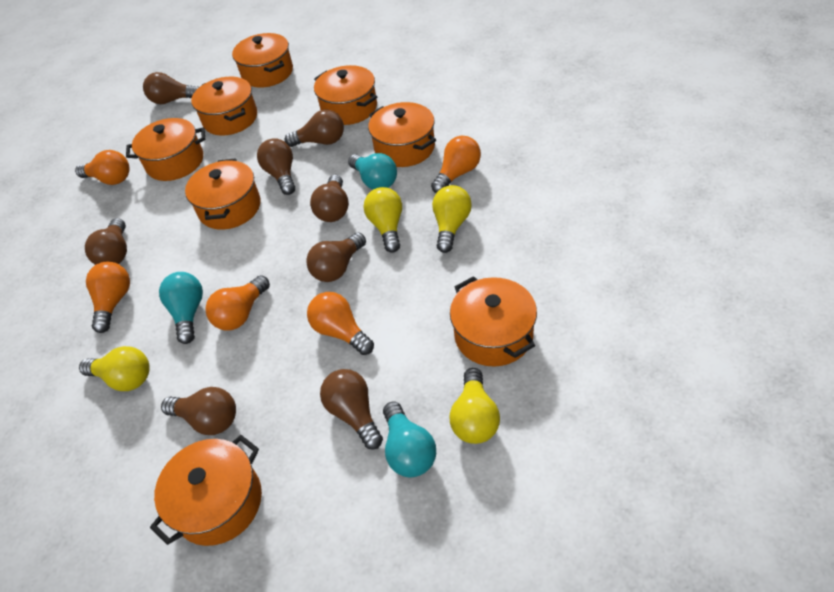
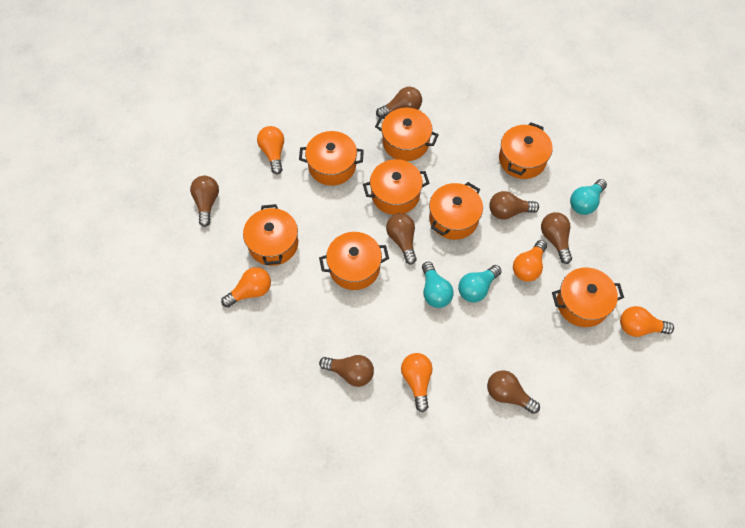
brown light bulb: 8 -> 7
yellow light bulb: 4 -> 0

